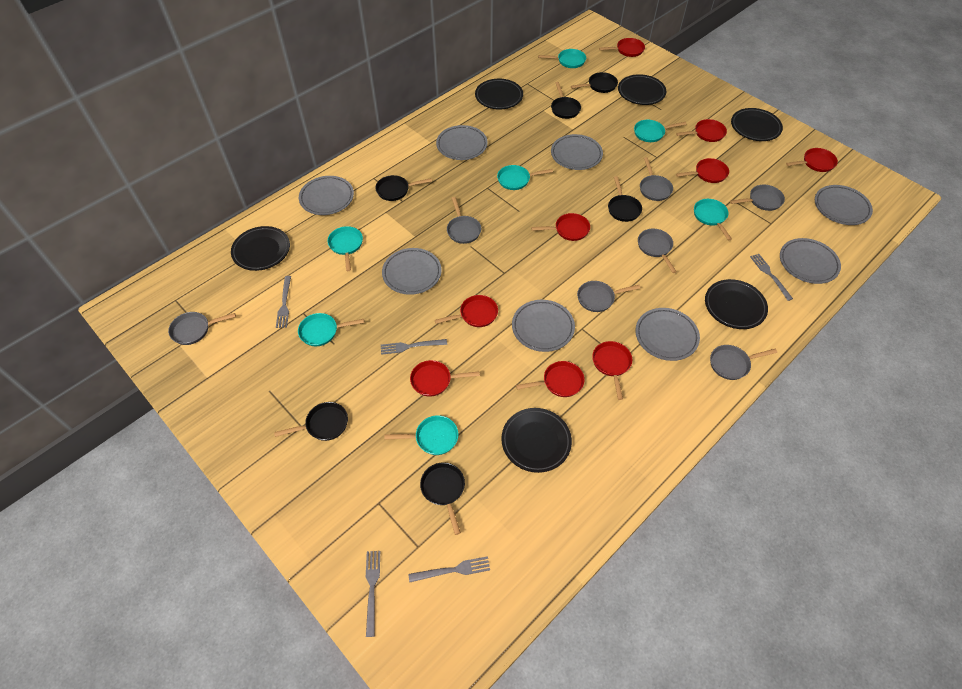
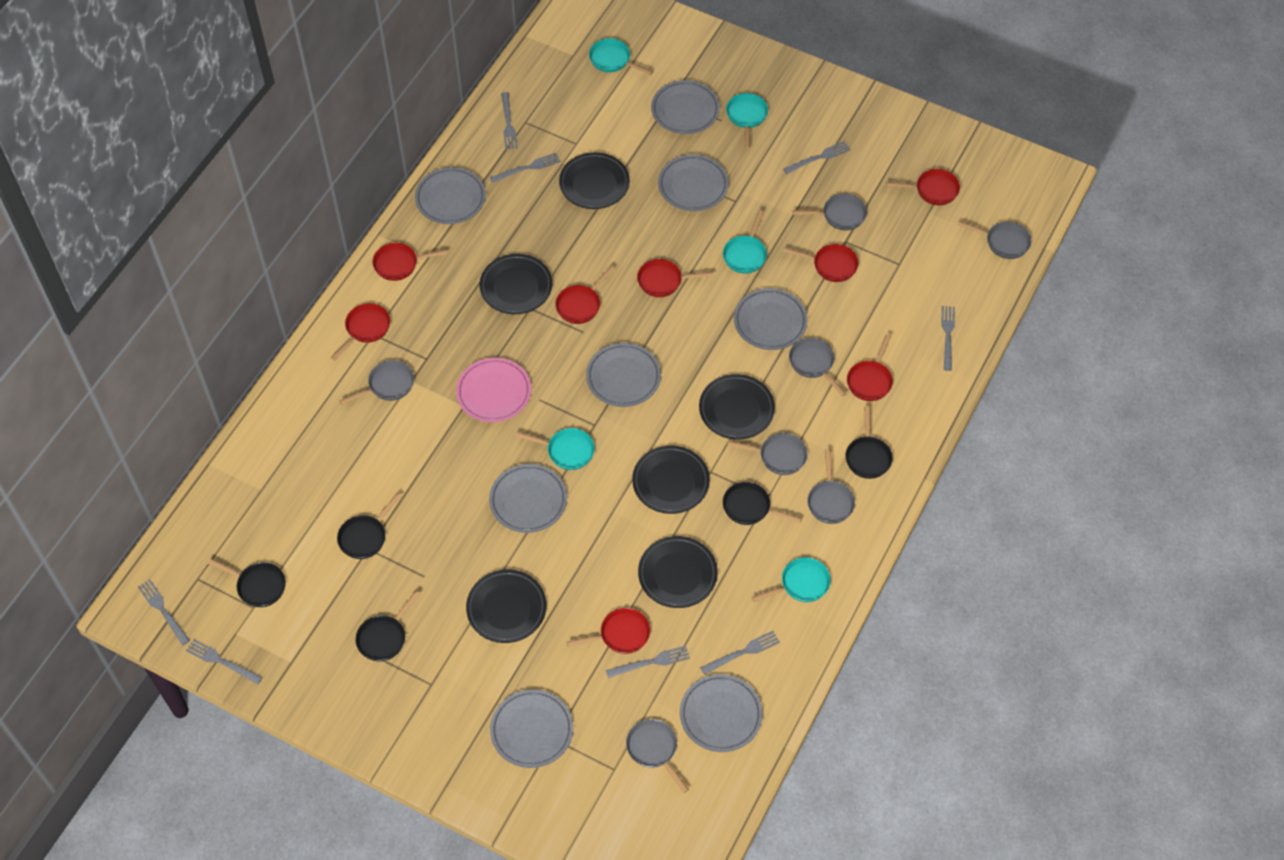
black pan: 6 -> 5
grey fork: 5 -> 8
pink plate: 0 -> 1
red pan: 9 -> 8
turquoise pan: 7 -> 5

